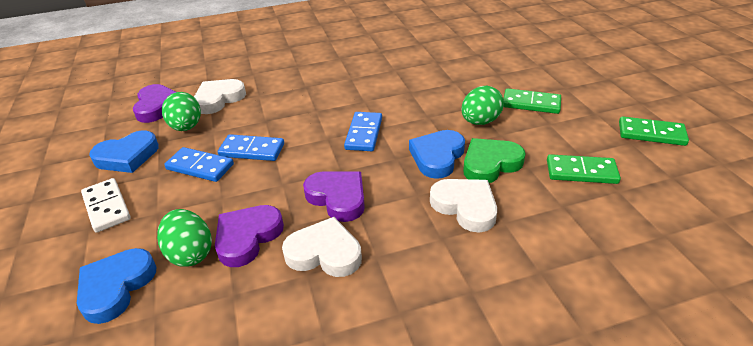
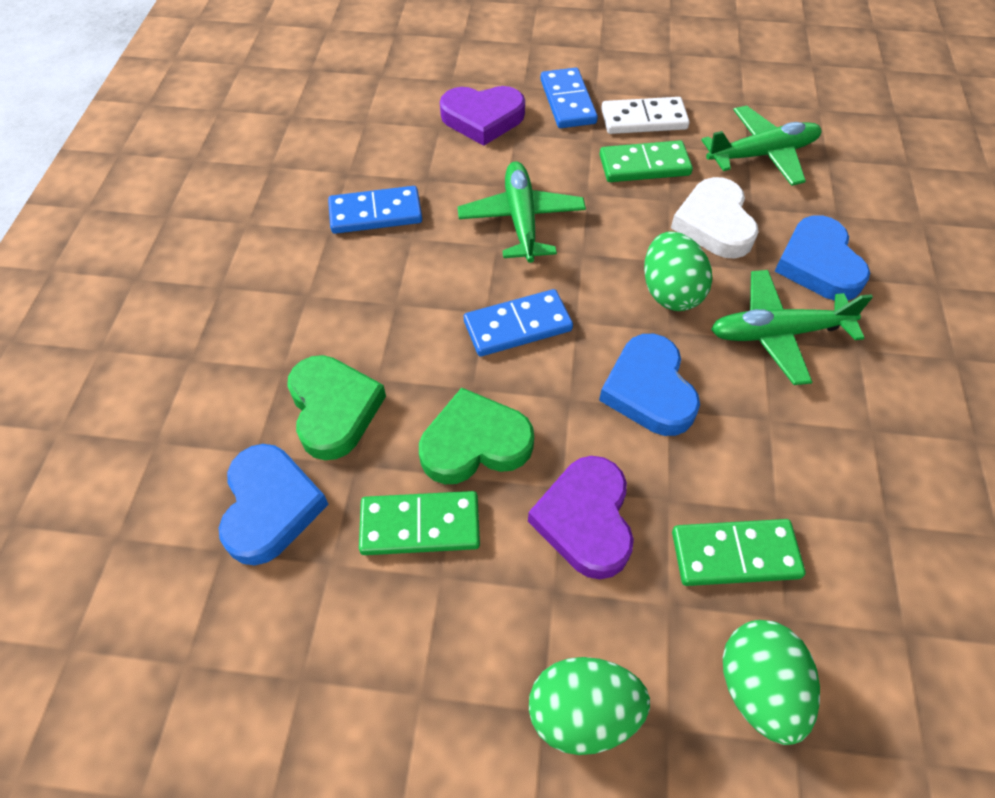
green heart: 1 -> 2
green plane: 0 -> 3
purple heart: 3 -> 2
white heart: 3 -> 1

